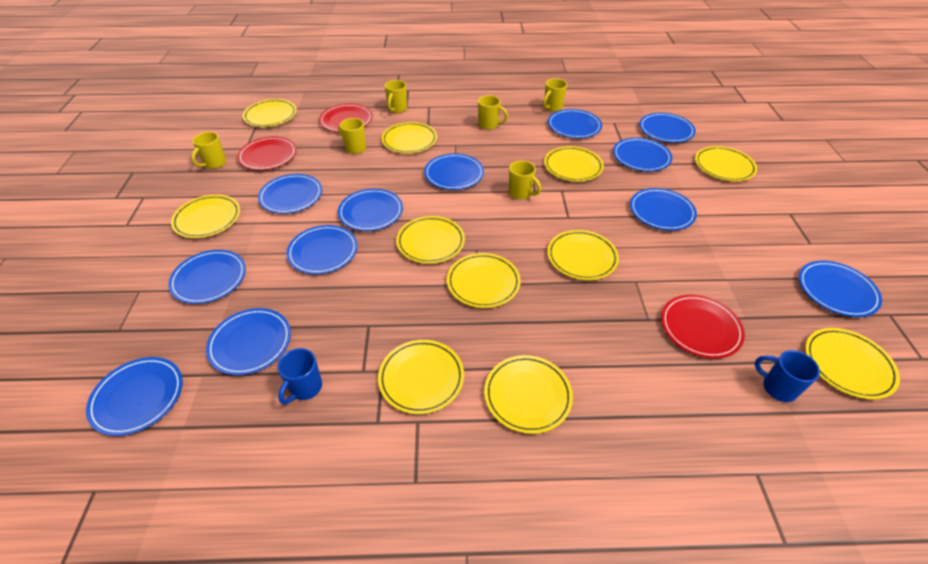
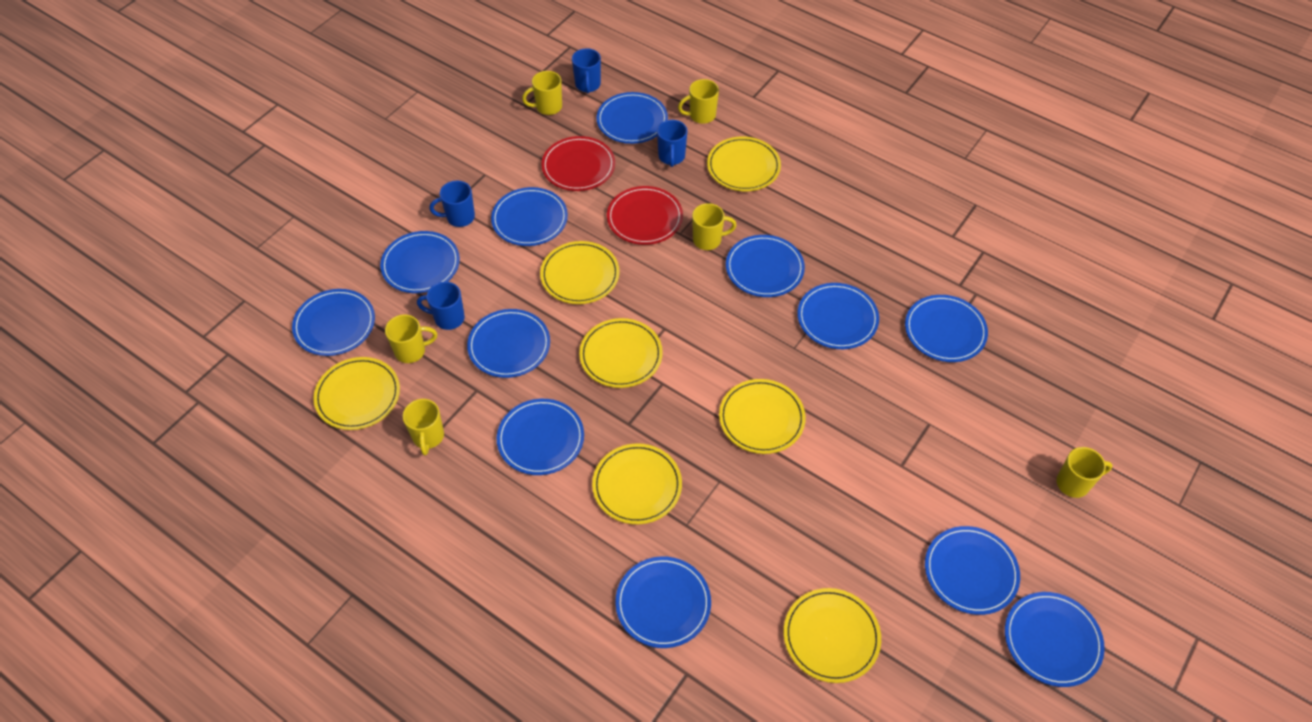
blue mug: 2 -> 4
red plate: 3 -> 2
yellow plate: 11 -> 7

